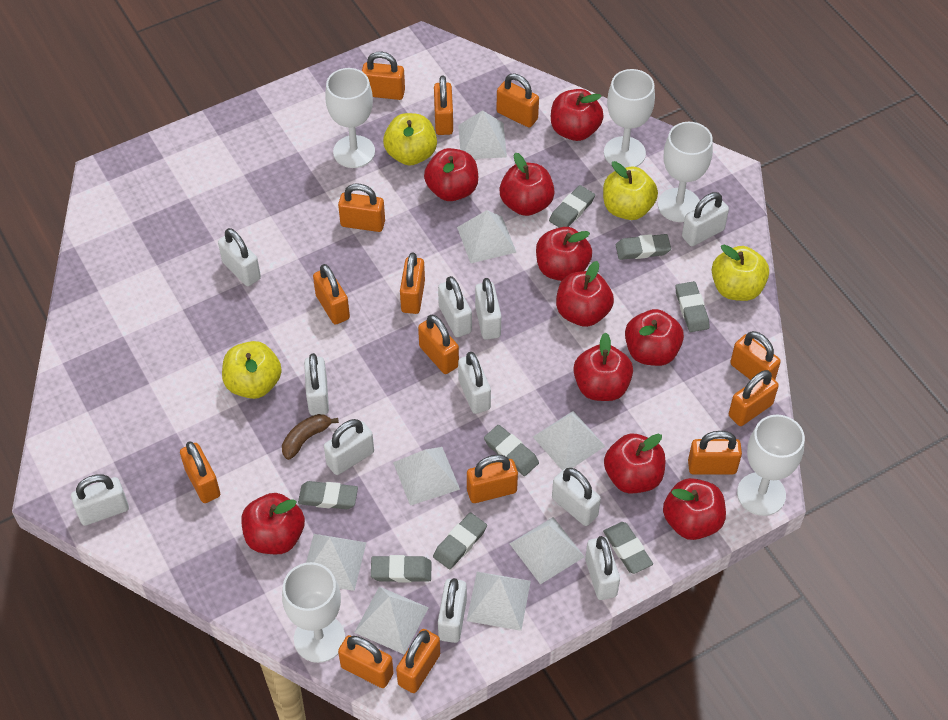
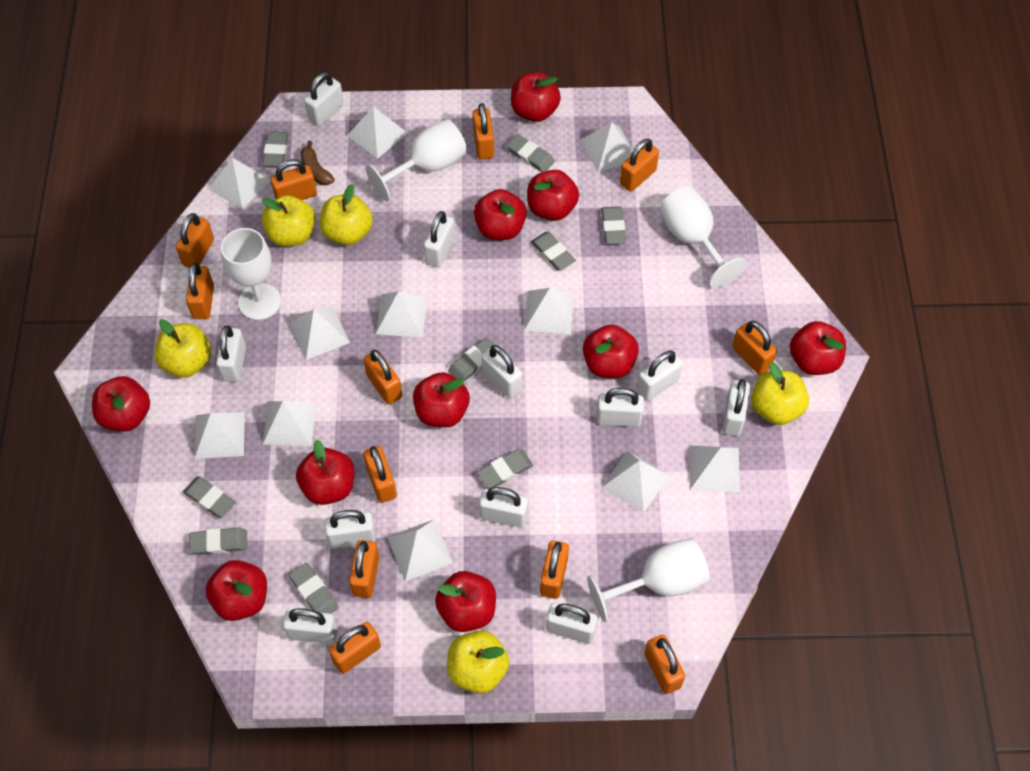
grey eraser: 8 -> 9
orange padlock: 14 -> 12
white goblet: 5 -> 4
white pyramid: 8 -> 11
yellow apple: 4 -> 5

